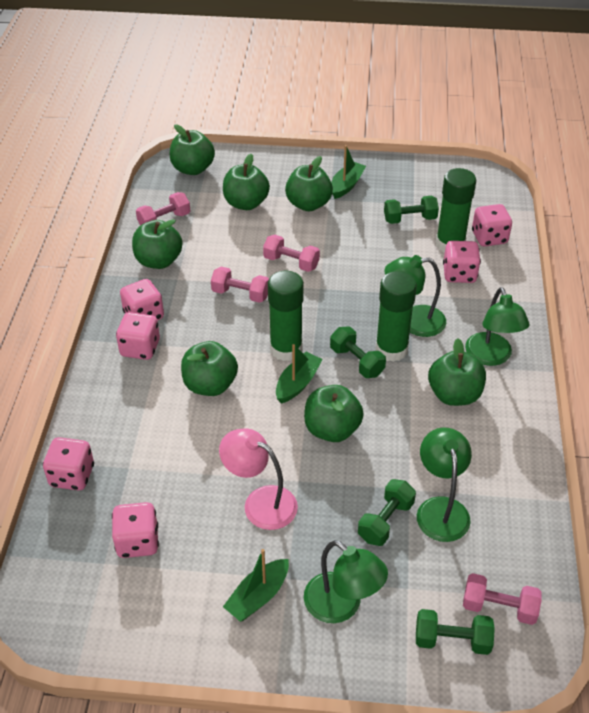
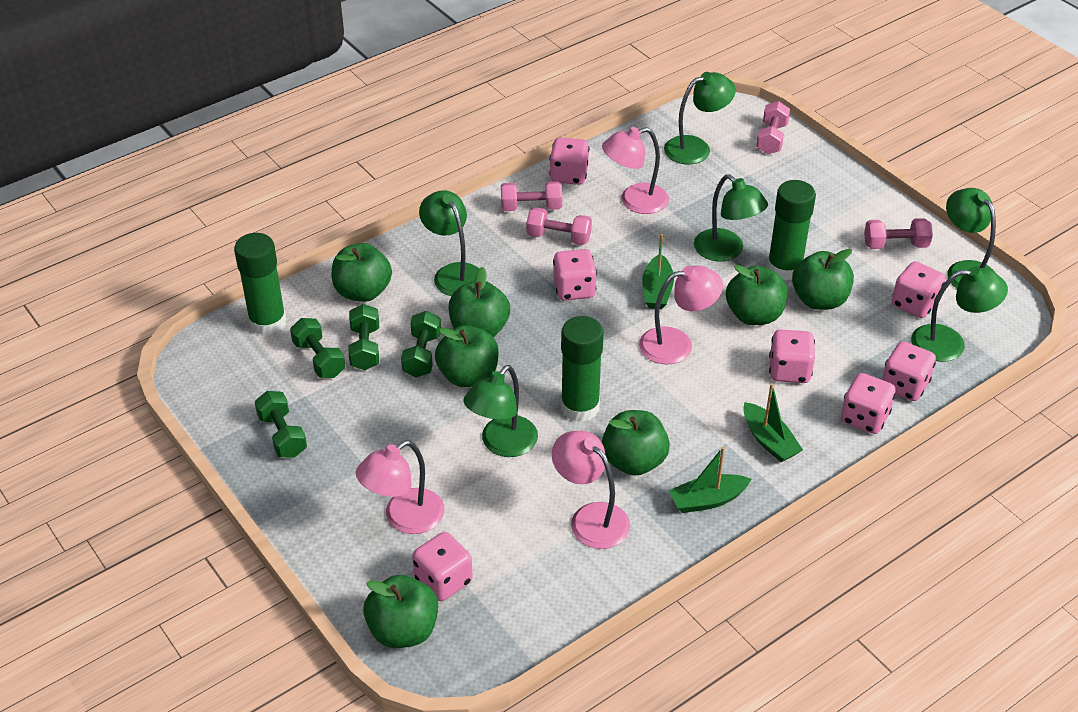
green lamp: 4 -> 6
pink dice: 6 -> 7
pink lamp: 1 -> 4

